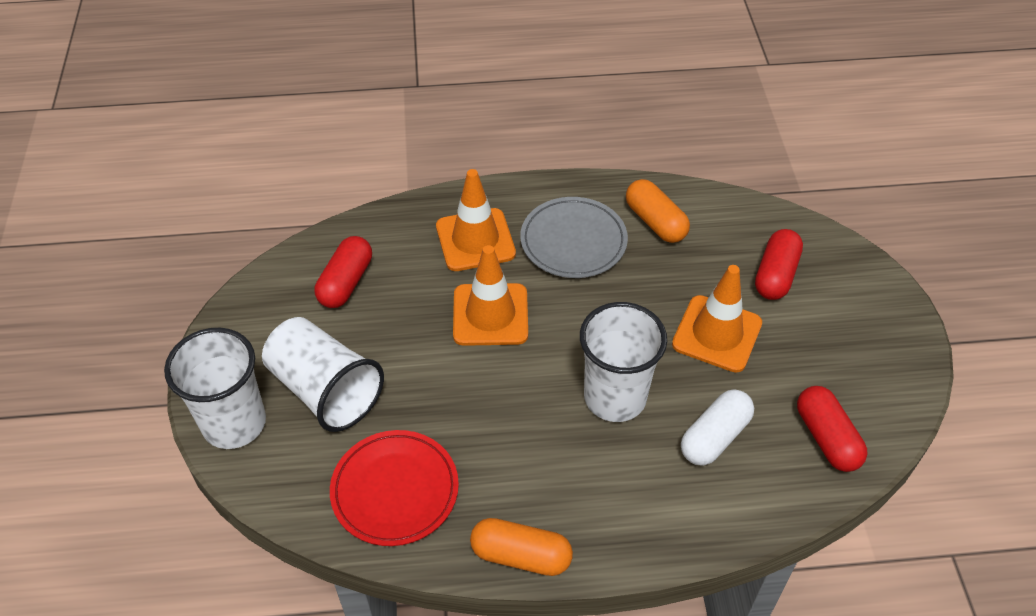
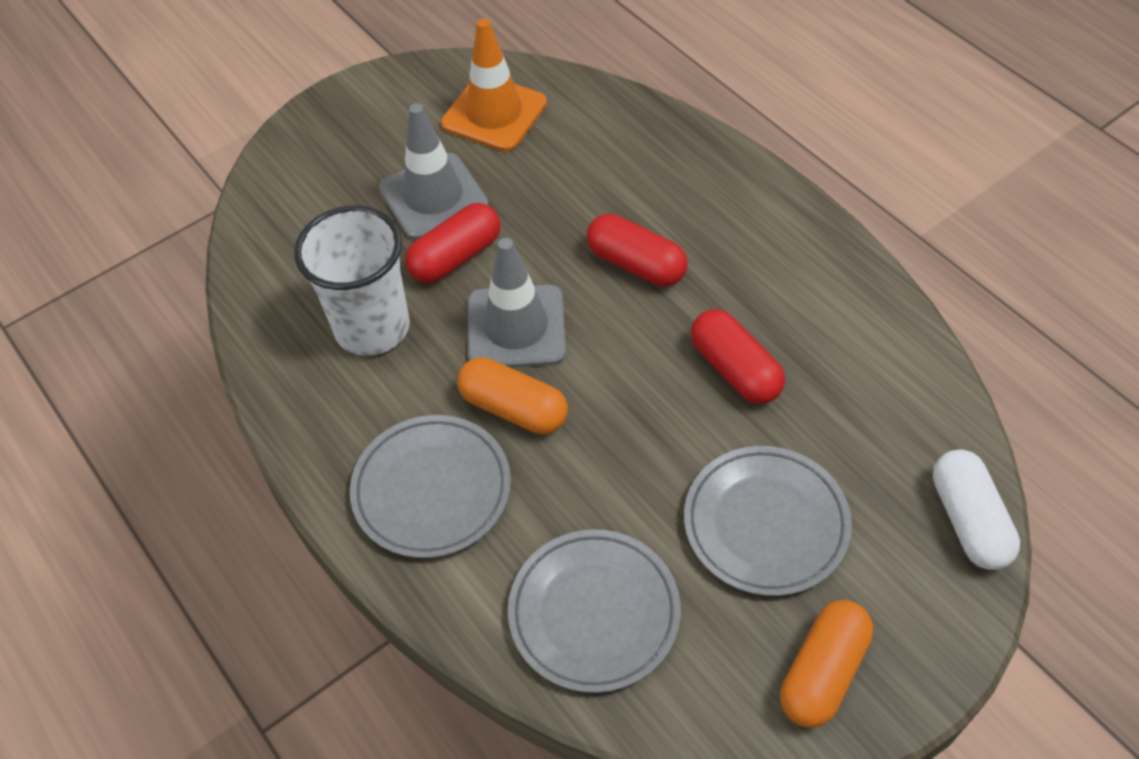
grey plate: 1 -> 3
grey traffic cone: 0 -> 2
orange traffic cone: 3 -> 1
red plate: 1 -> 0
white cup: 3 -> 1

